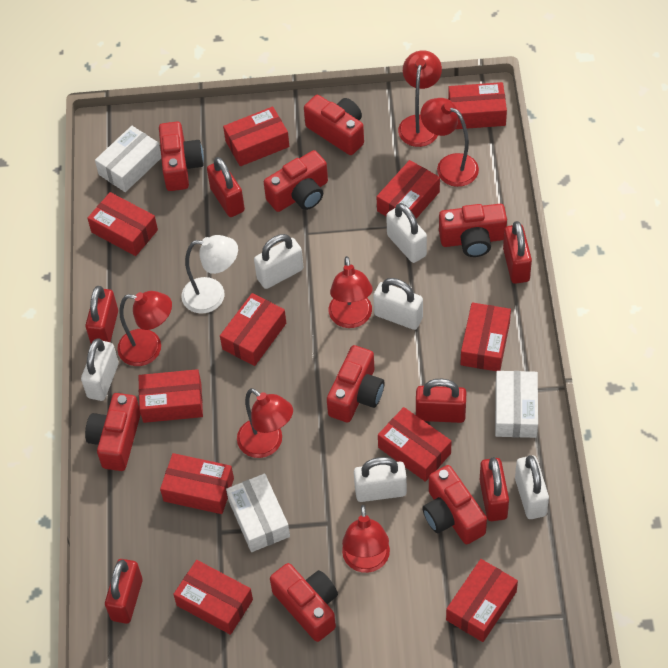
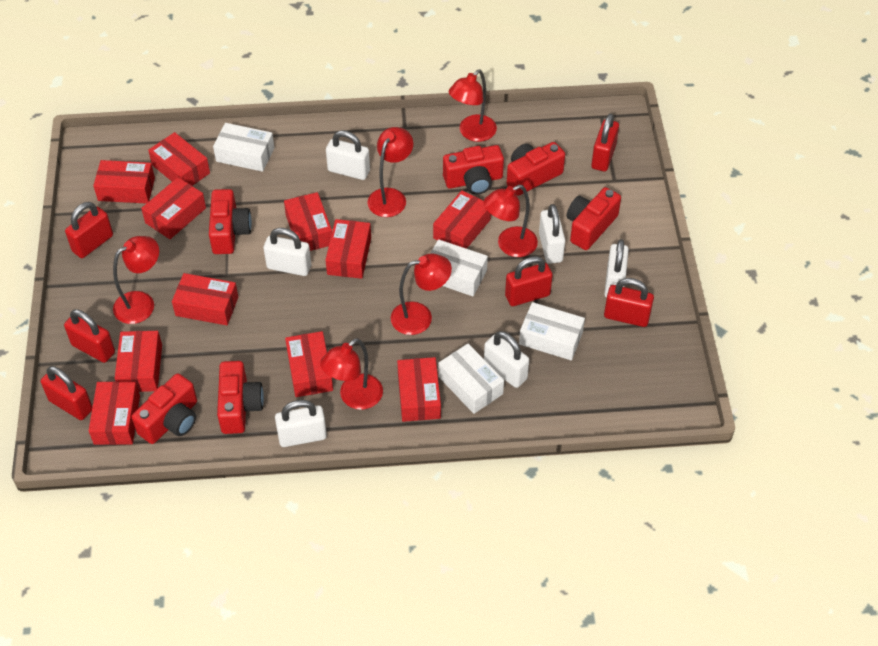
red camera: 8 -> 6
white box: 3 -> 4
white lamp: 1 -> 0

